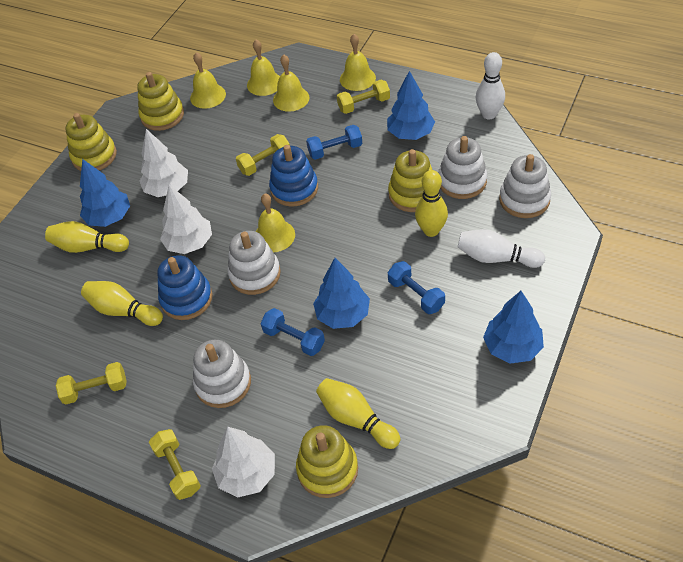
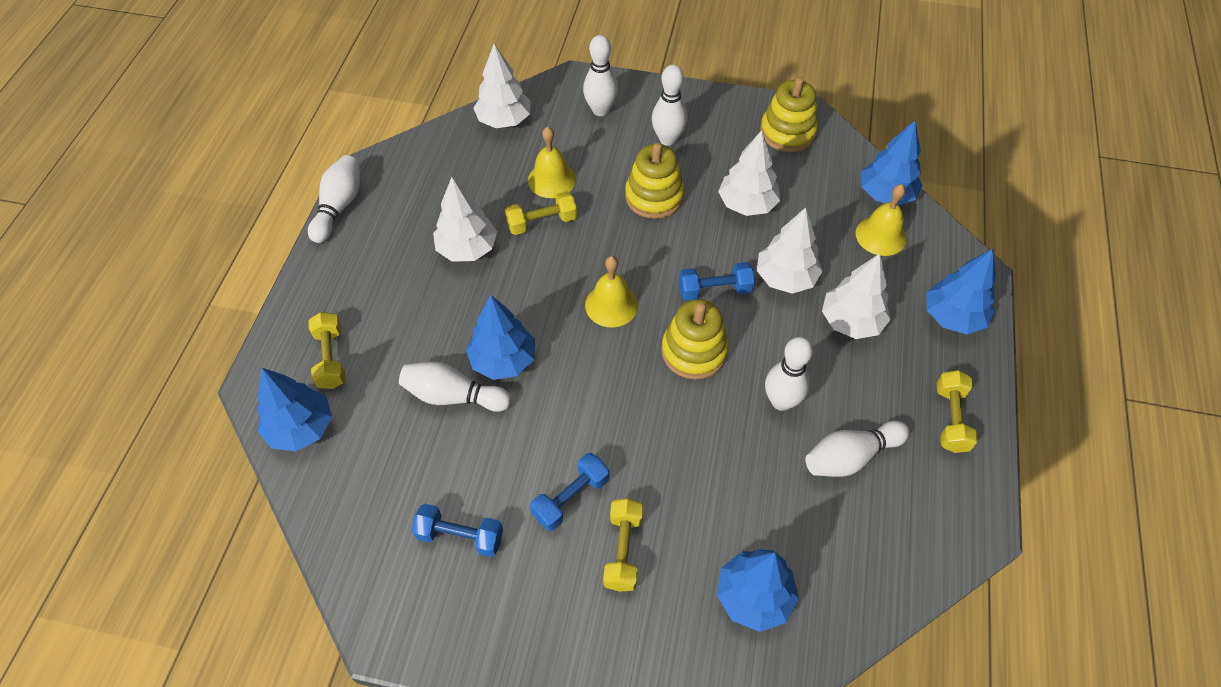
blue stacking toy: 2 -> 0
blue tree: 4 -> 5
white bowling pin: 2 -> 6
white stacking toy: 4 -> 0
white tree: 3 -> 5
yellow bell: 5 -> 3
yellow bowling pin: 4 -> 0
yellow stacking toy: 4 -> 3

